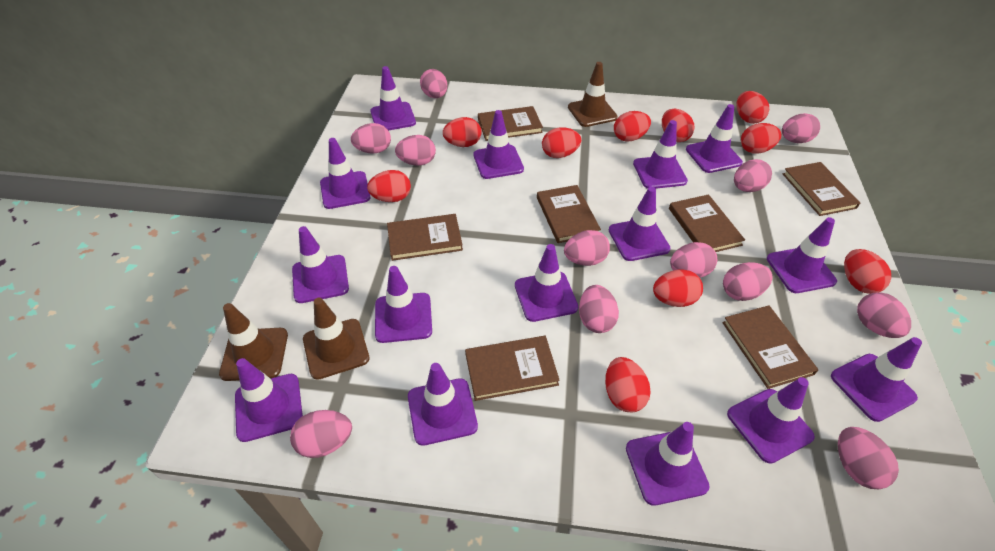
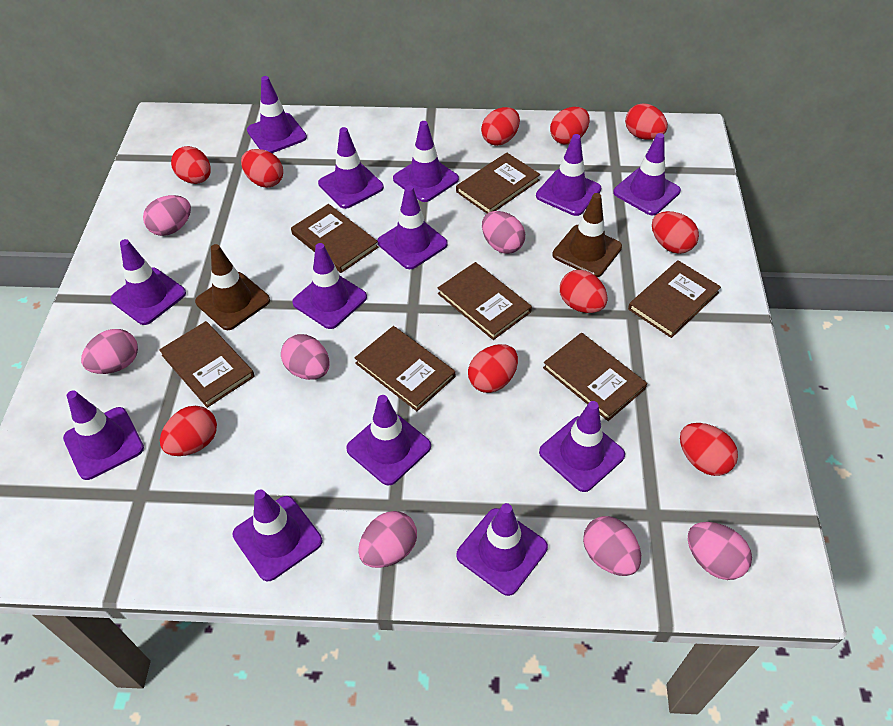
brown traffic cone: 3 -> 2
pink egg: 12 -> 7
purple traffic cone: 15 -> 13

